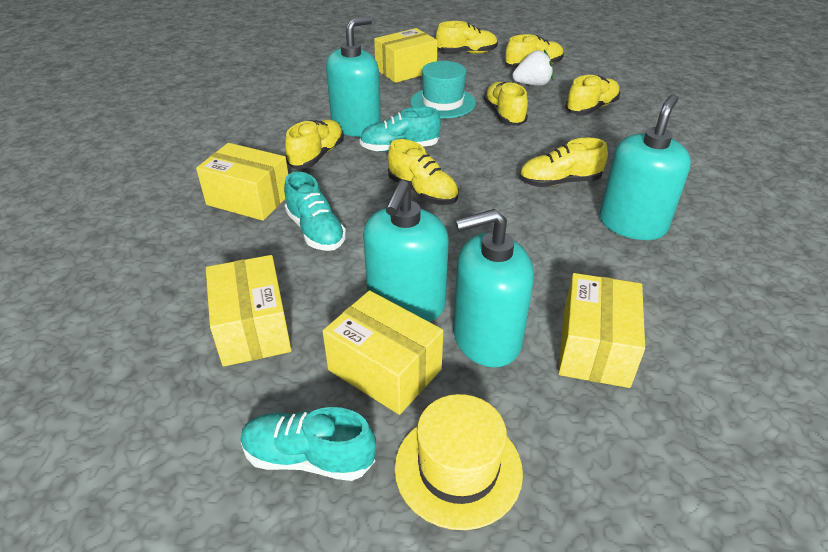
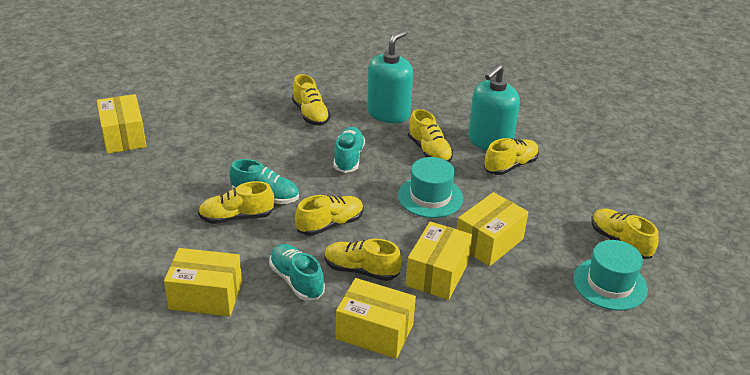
turquoise hat: 1 -> 2
turquoise soap dispenser: 4 -> 2
white strawberry: 1 -> 0
yellow hat: 1 -> 0

